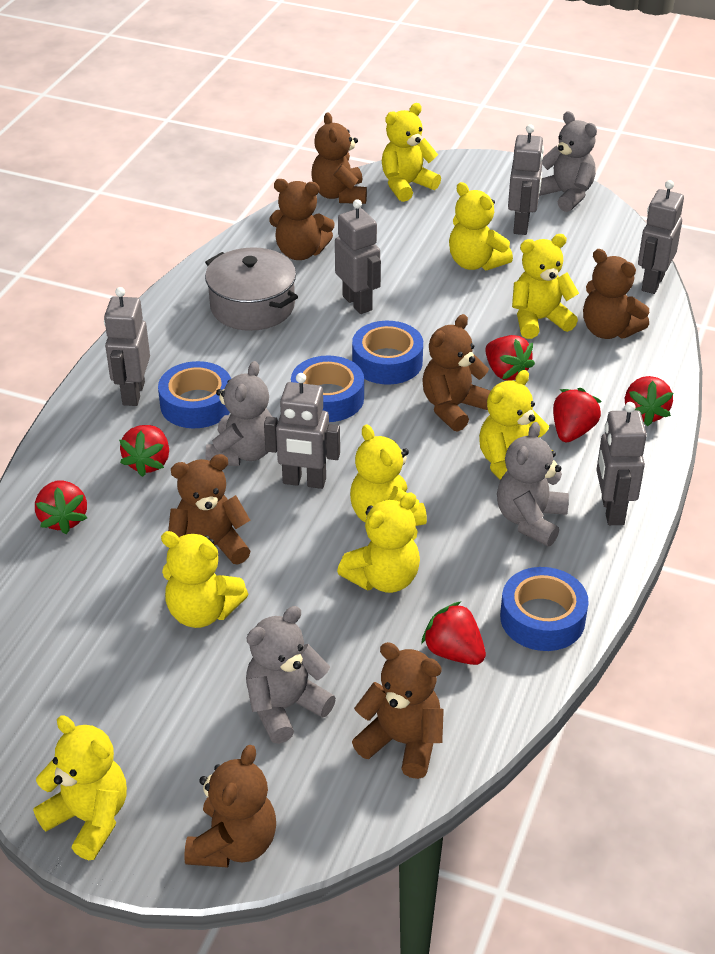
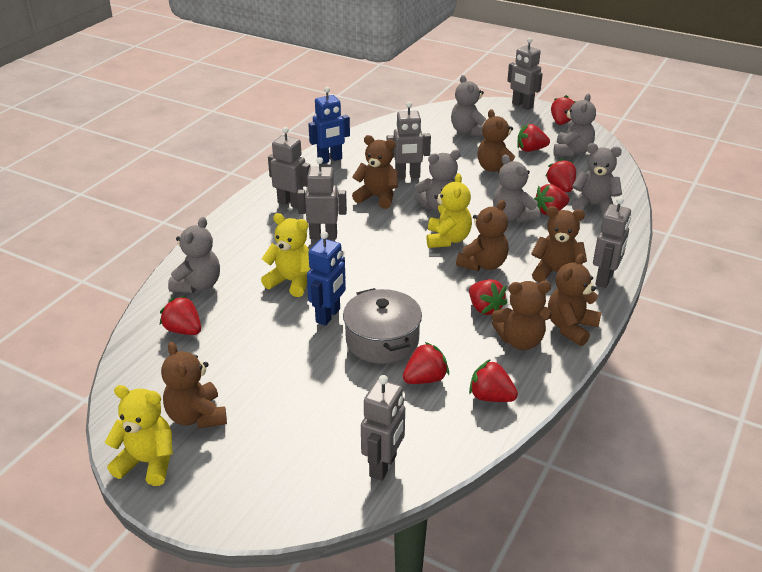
blue robot: 0 -> 2
blue tape: 4 -> 0
grey teddy bear: 4 -> 6
red strawberry: 6 -> 8
yellow teddy bear: 8 -> 3

